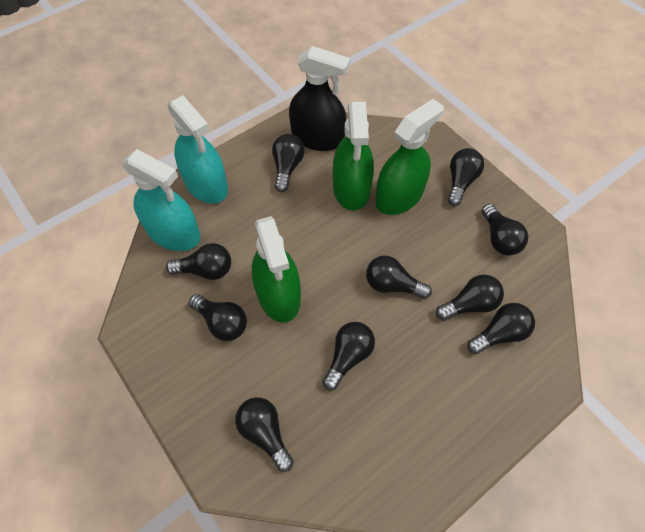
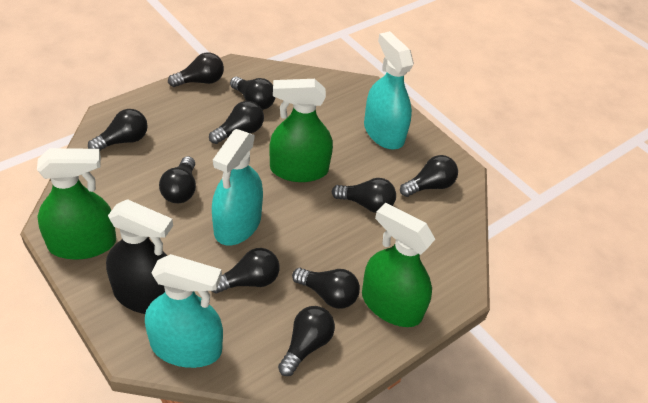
turquoise spray bottle: 2 -> 3

